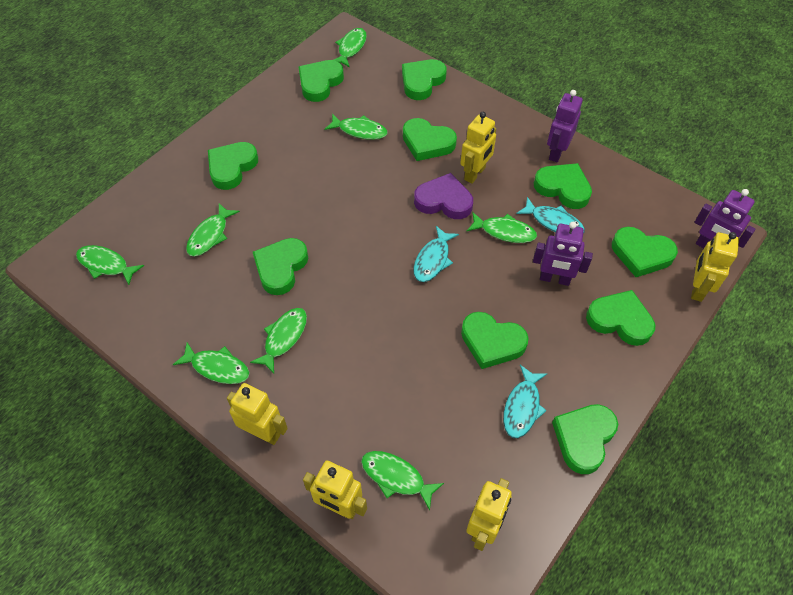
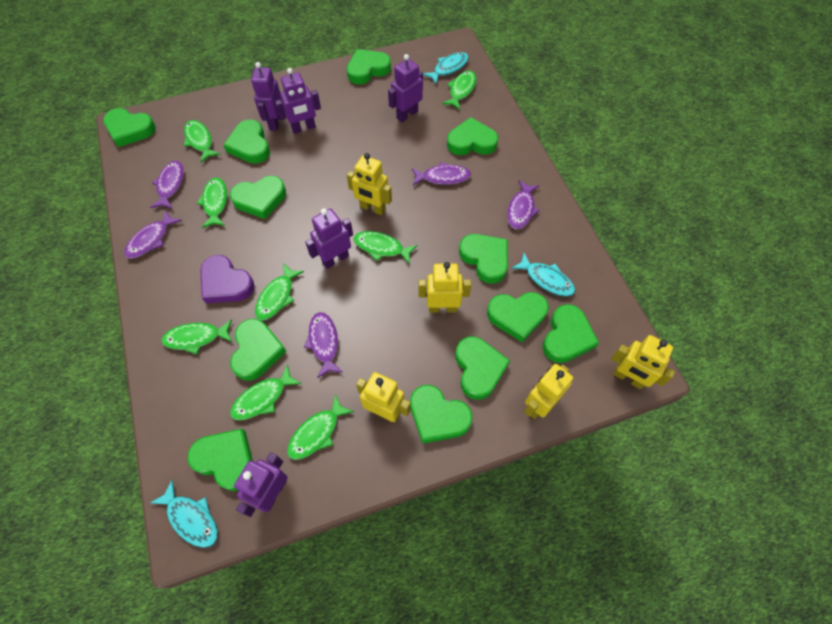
green heart: 10 -> 12
purple fish: 0 -> 5
purple robot: 3 -> 5

